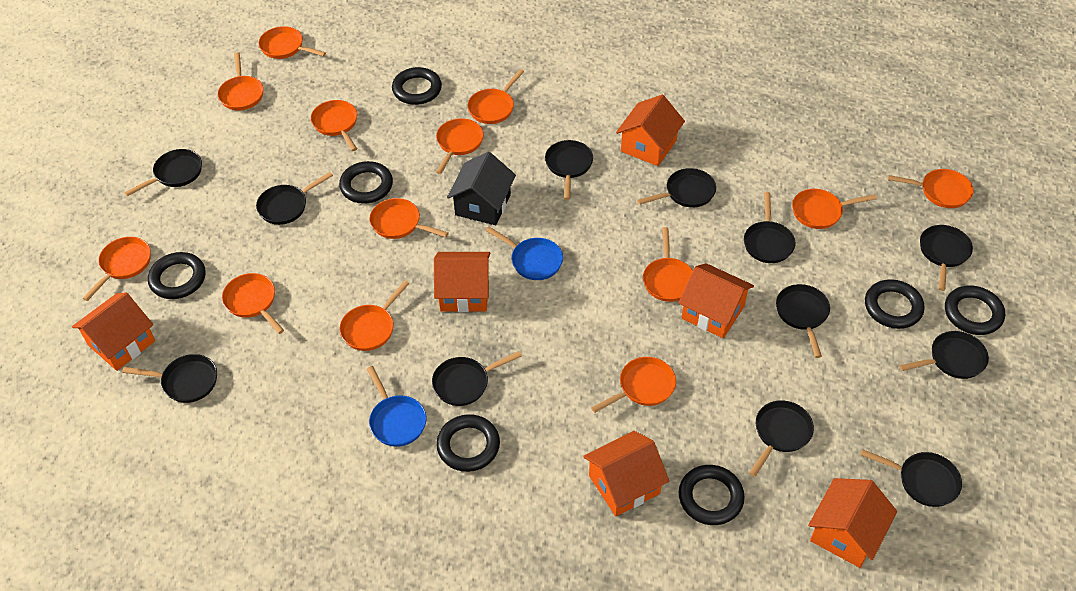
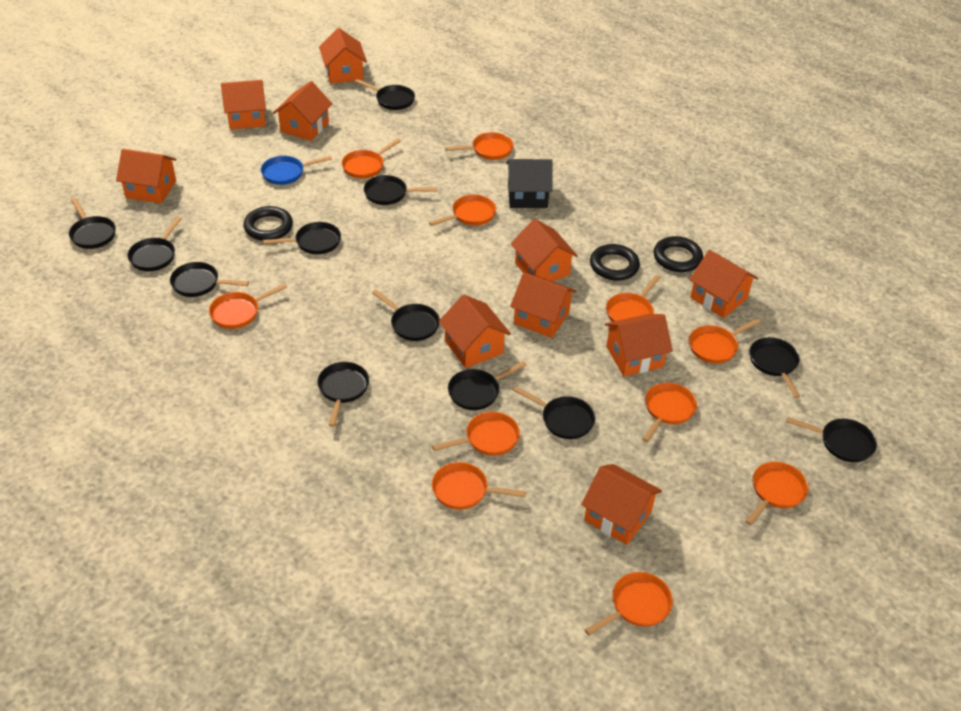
black ring: 7 -> 3
blue pan: 2 -> 1
orange house: 6 -> 10
orange pan: 13 -> 11

